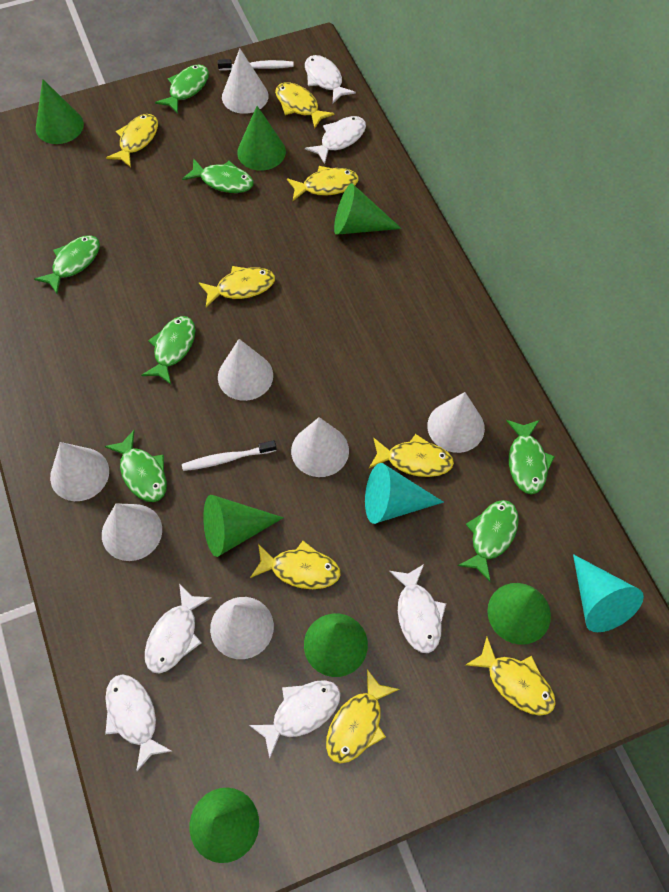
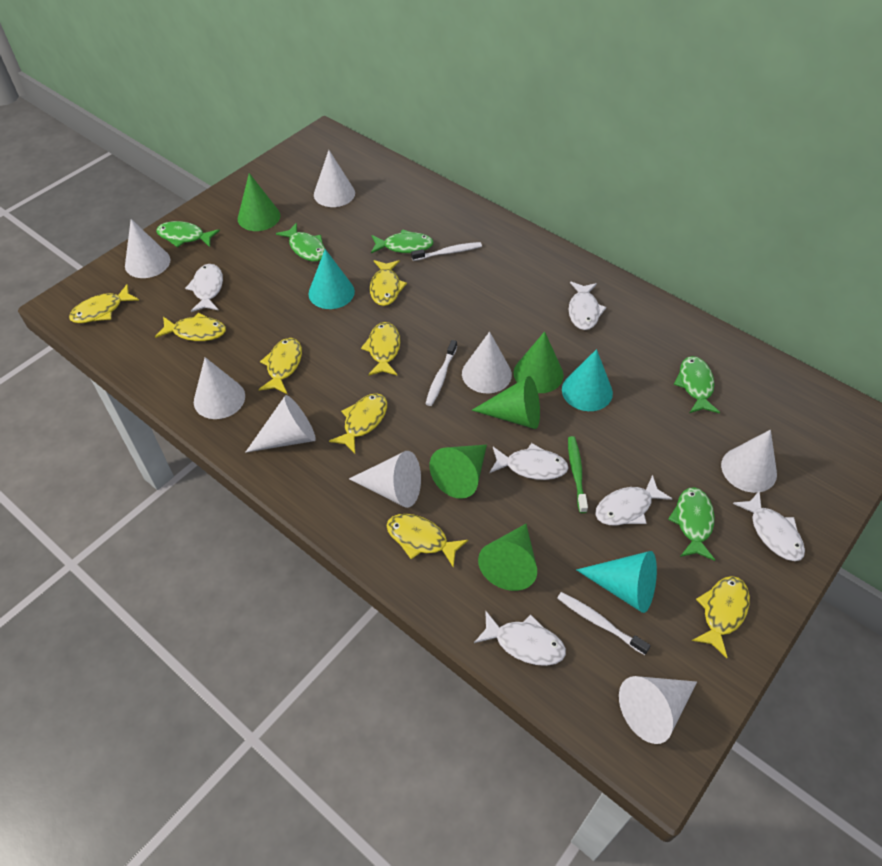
green cone: 7 -> 5
green fish: 7 -> 5
green toothbrush: 0 -> 1
turquoise cone: 2 -> 3
white cone: 7 -> 8
white toothbrush: 2 -> 3

